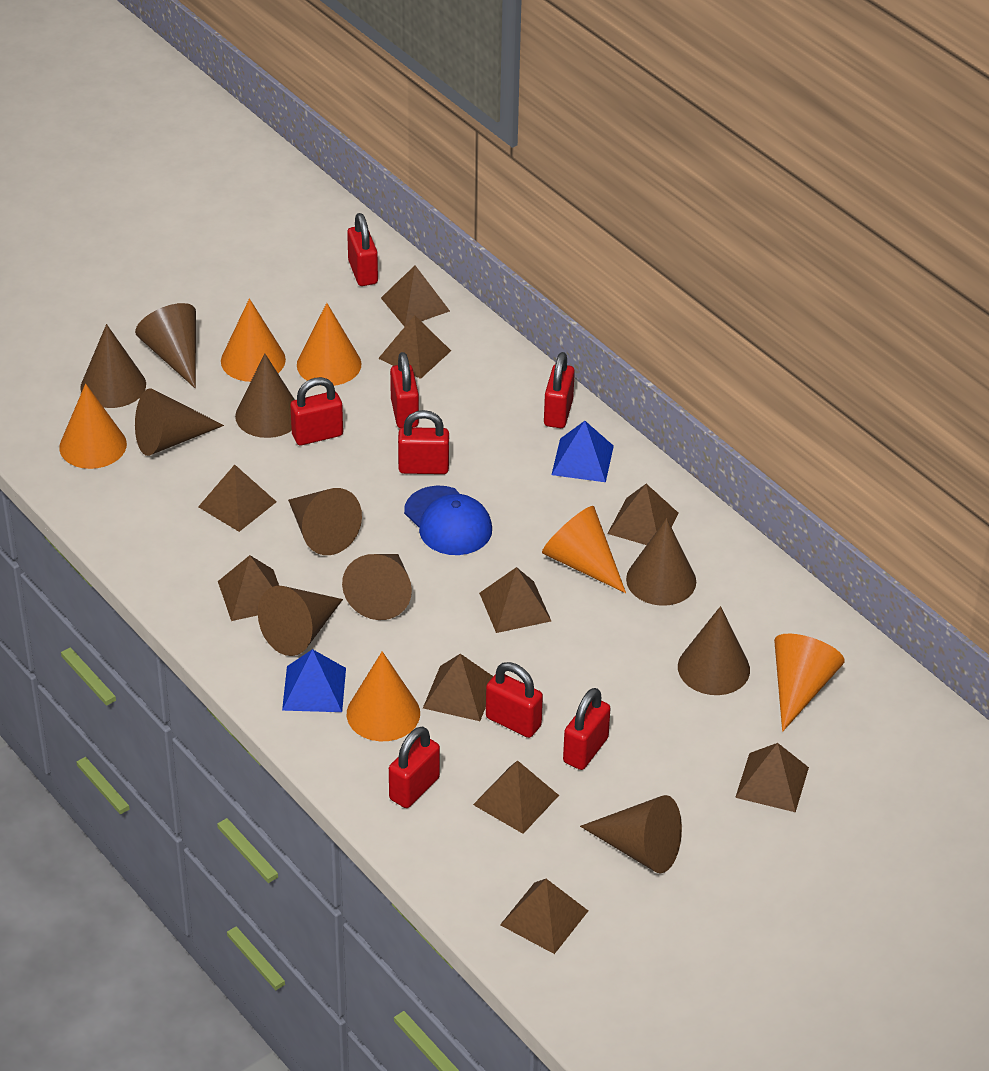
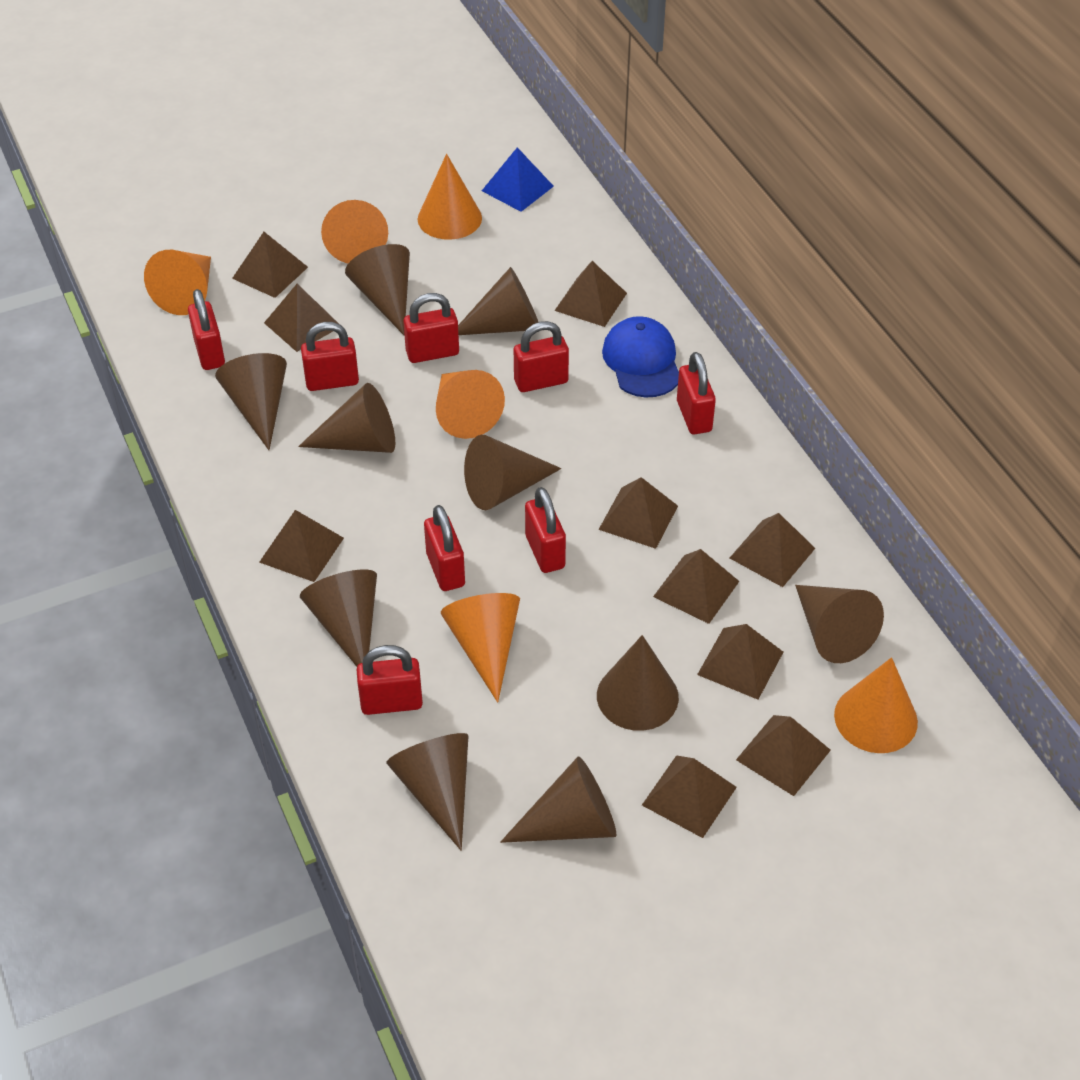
blue pyramid: 2 -> 1

